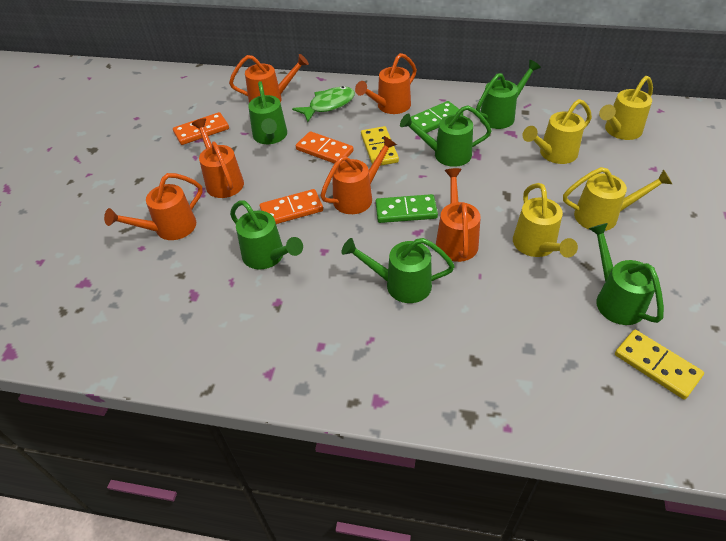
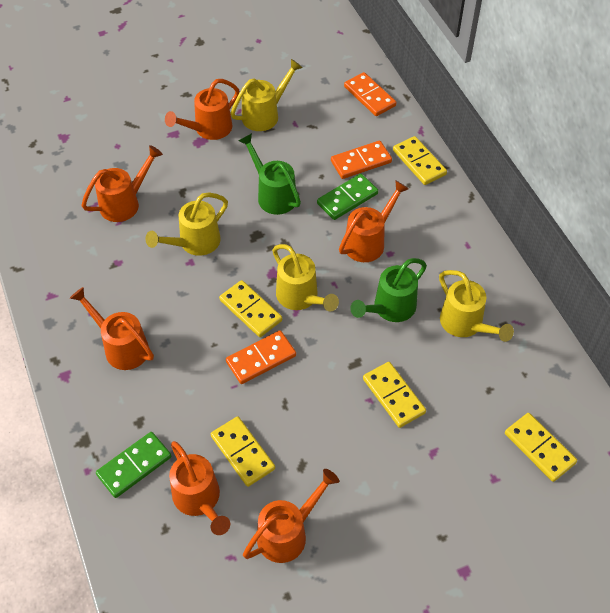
green fish: 1 -> 0
green watering can: 6 -> 2
yellow domino: 2 -> 5

